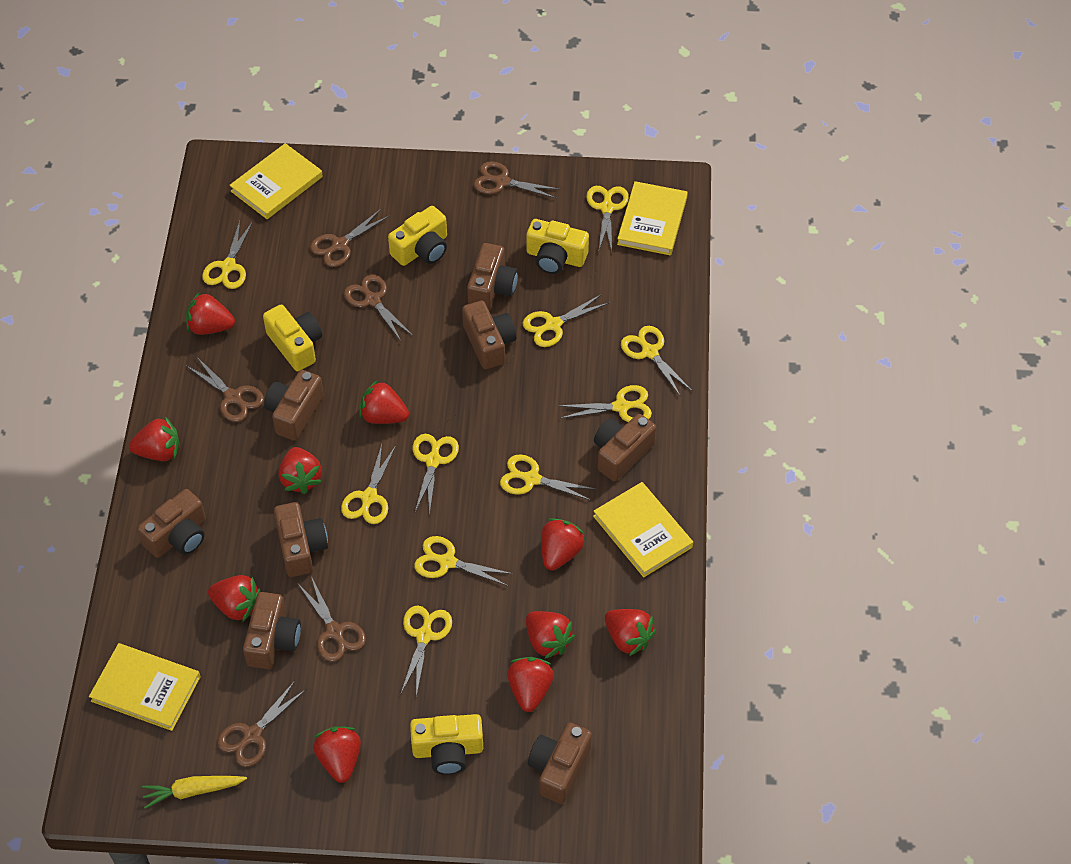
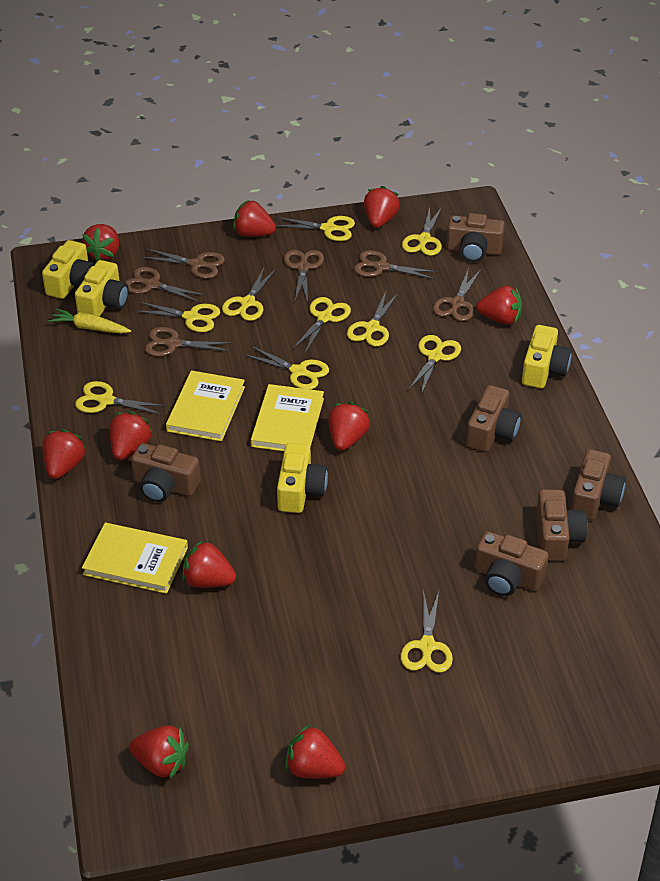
brown camera: 8 -> 6
yellow book: 4 -> 3

